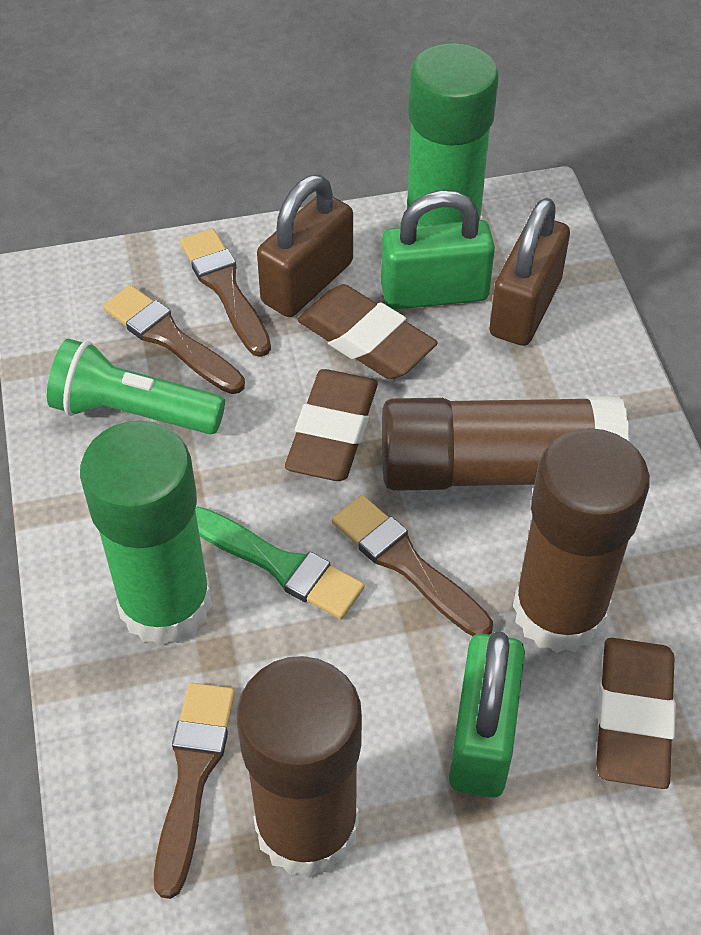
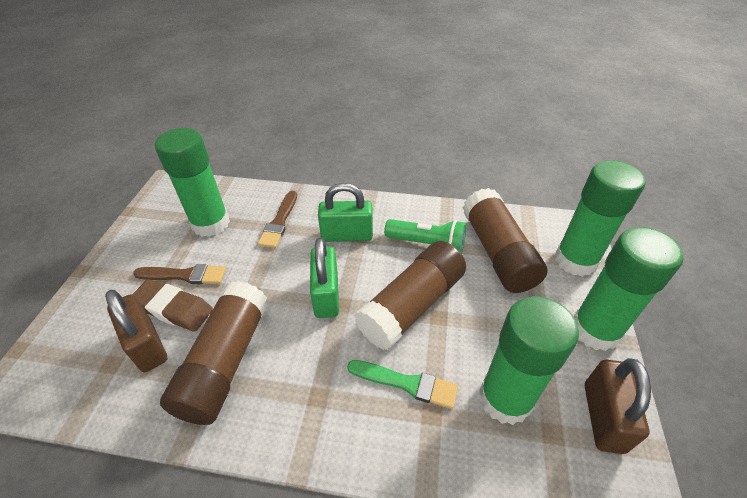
brown brush: 4 -> 2
brown eraser: 3 -> 1
green glue stick: 2 -> 4

